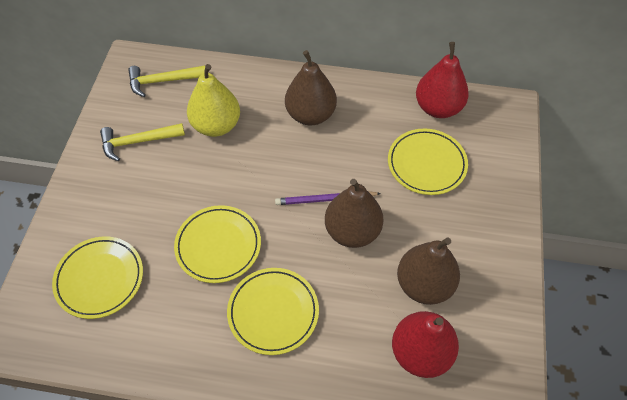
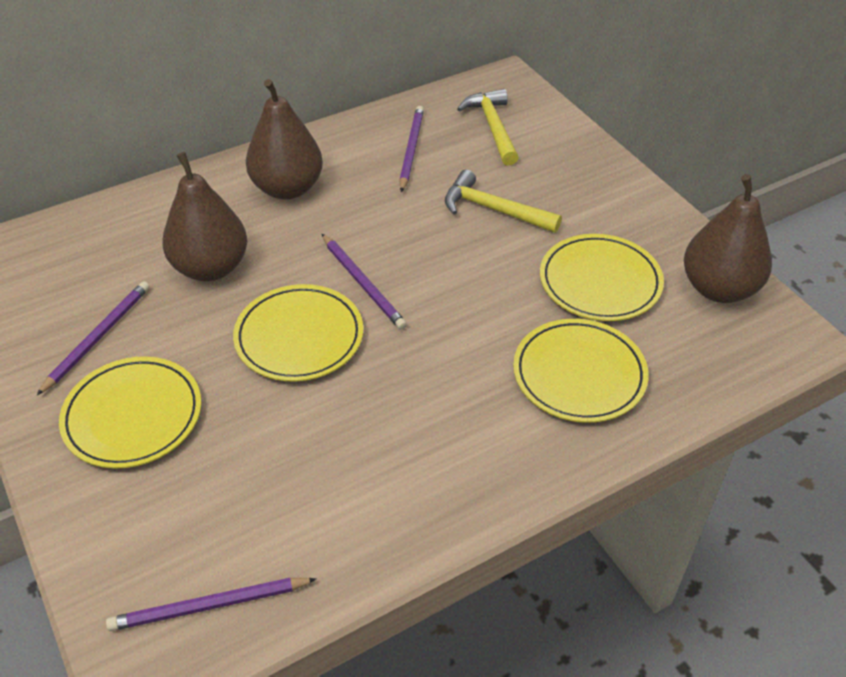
purple pencil: 1 -> 4
red pear: 2 -> 0
yellow pear: 1 -> 0

